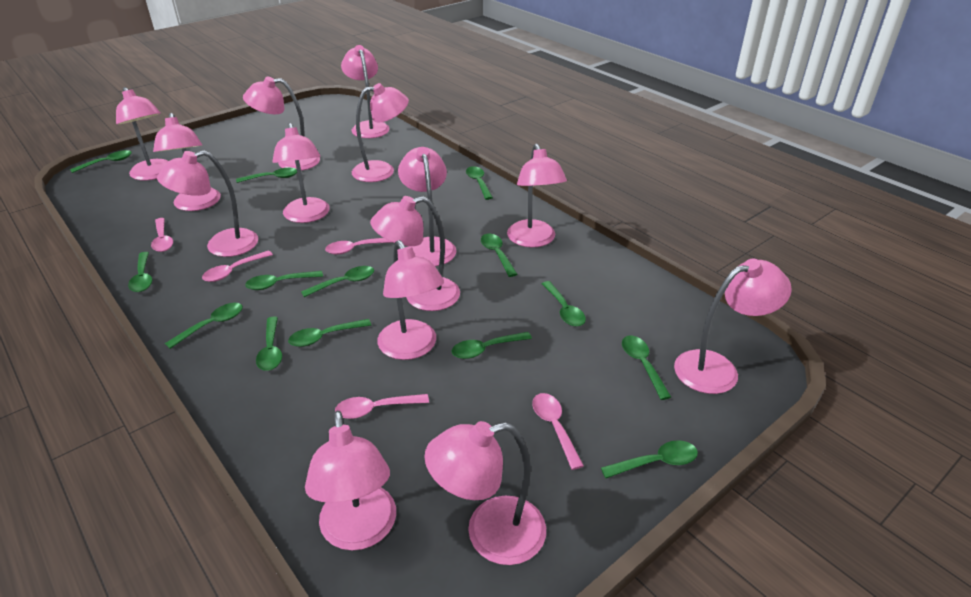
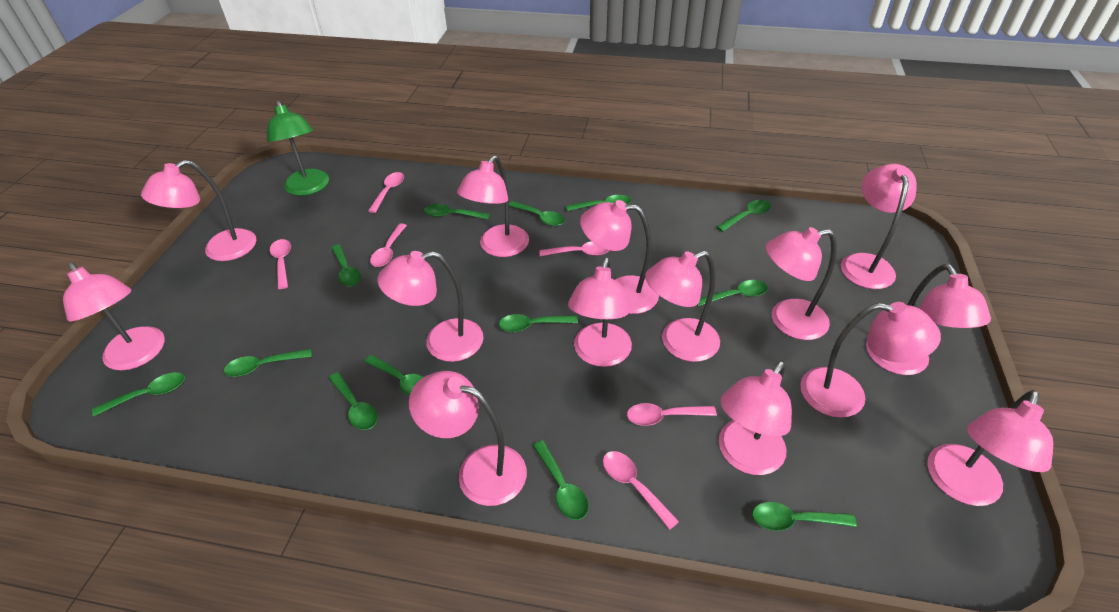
green lamp: 0 -> 1
green spoon: 14 -> 13
pink spoon: 5 -> 6

